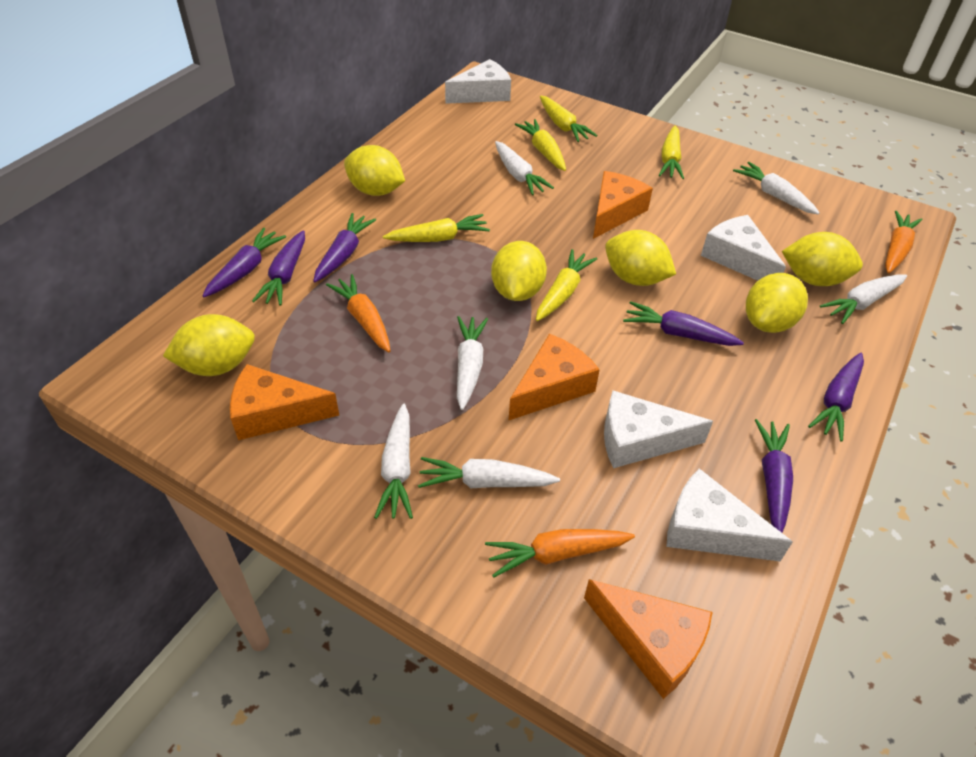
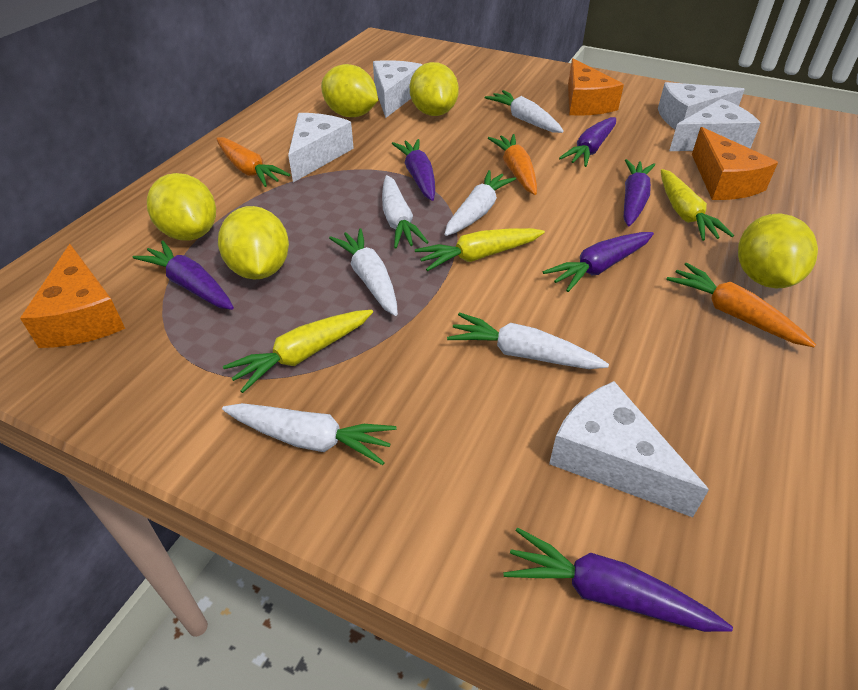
orange cheese: 4 -> 3
white cheese: 4 -> 5
yellow carrot: 5 -> 3
yellow lemon: 6 -> 5

